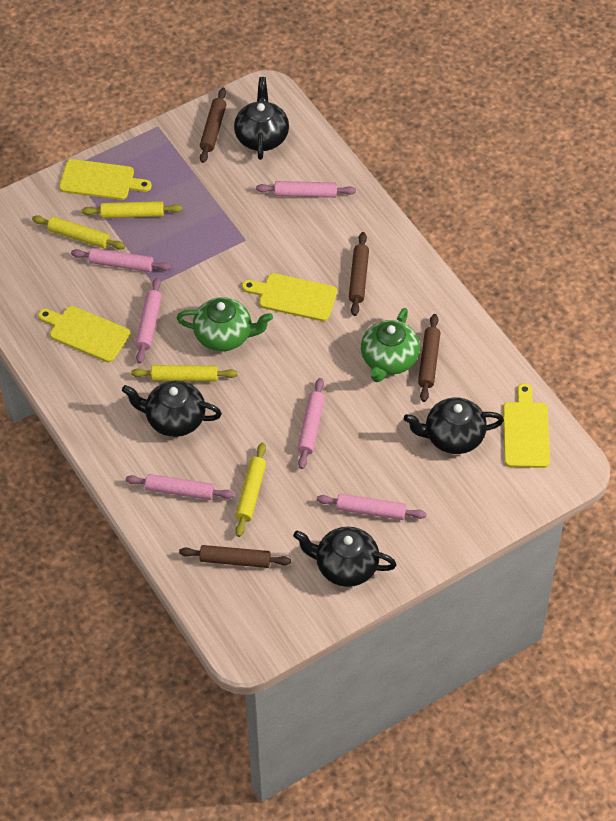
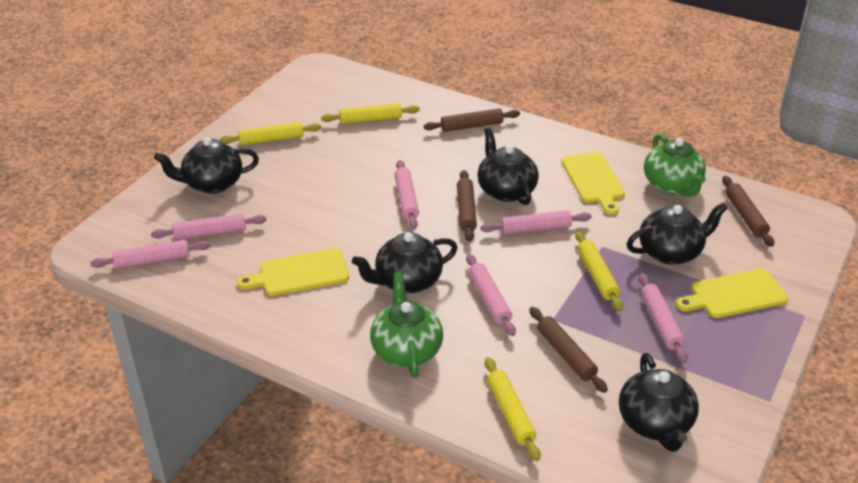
black teapot: 4 -> 5
yellow cutting board: 4 -> 3

